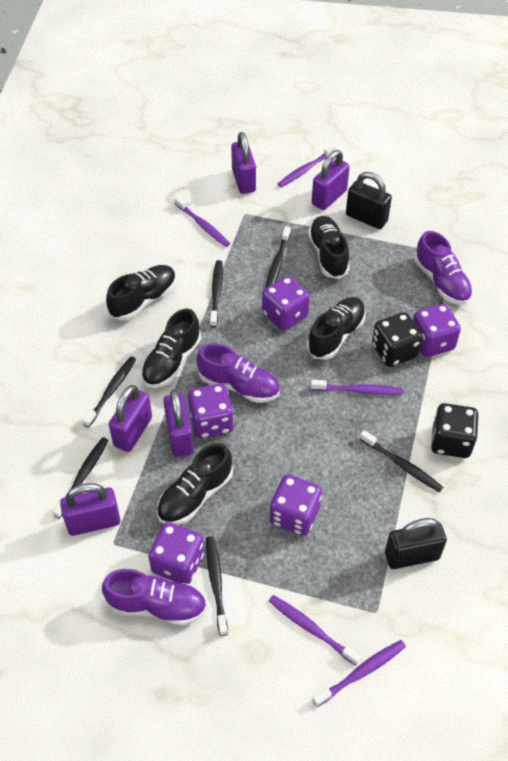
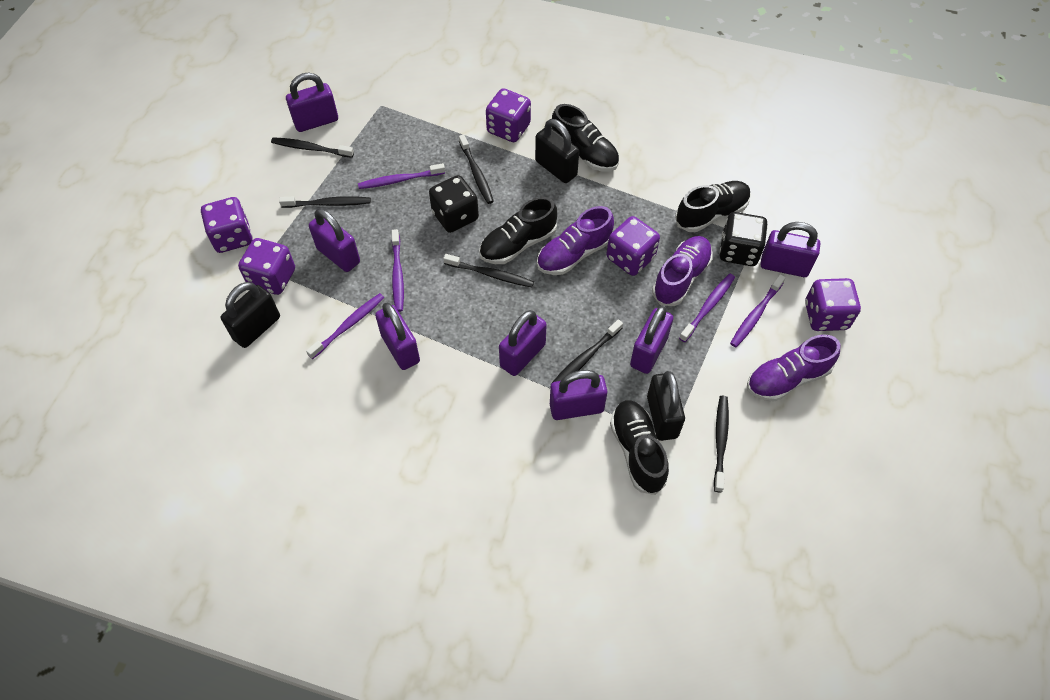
black padlock: 2 -> 3
black shoe: 5 -> 4
purple padlock: 5 -> 7

